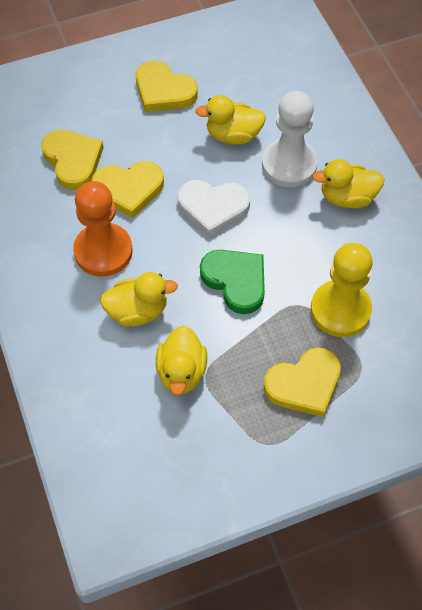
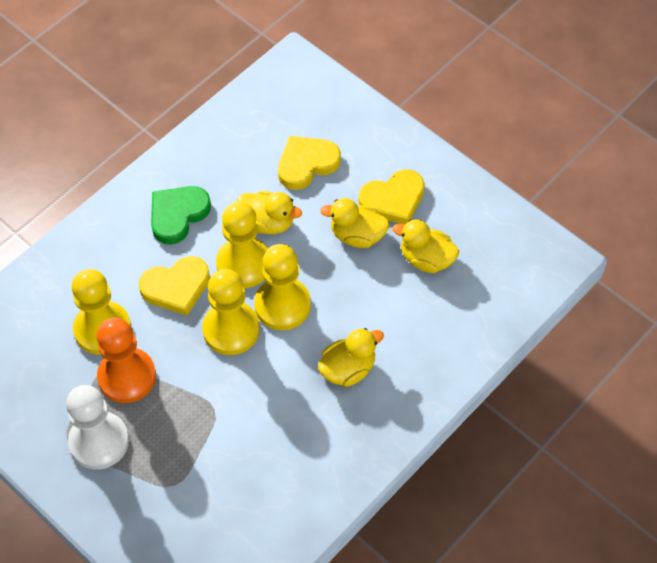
white heart: 1 -> 0
yellow heart: 4 -> 3
yellow pawn: 1 -> 4

